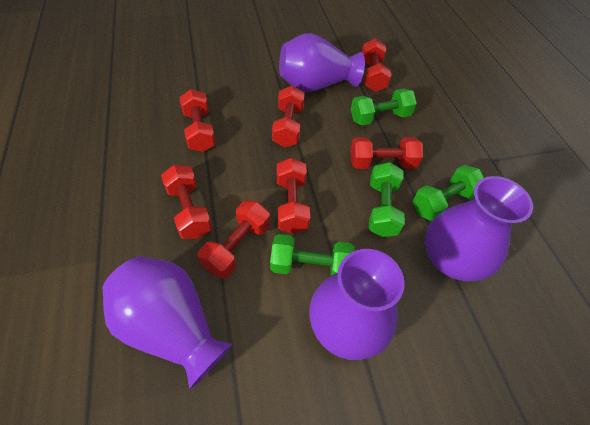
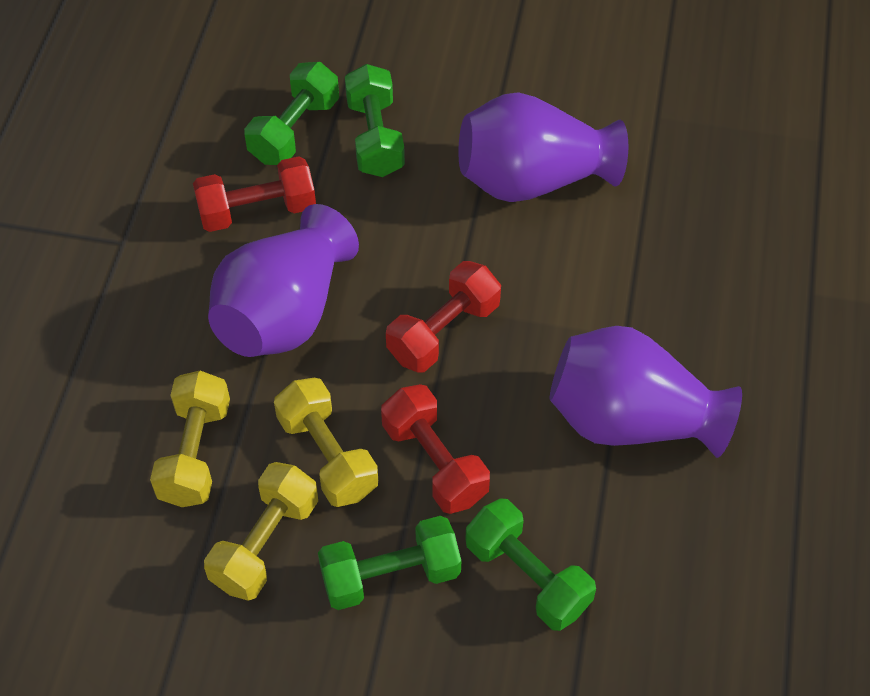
purple vase: 4 -> 3
red dumbbell: 7 -> 3
yellow dumbbell: 0 -> 3

